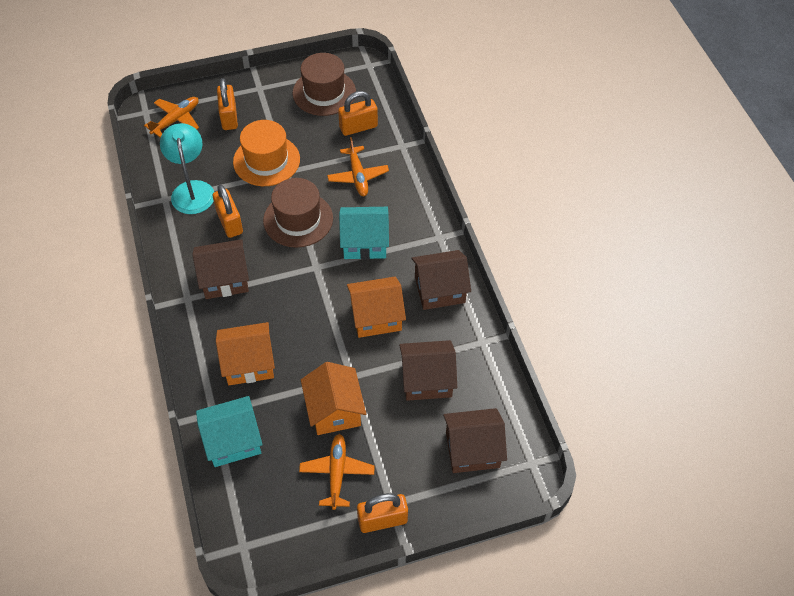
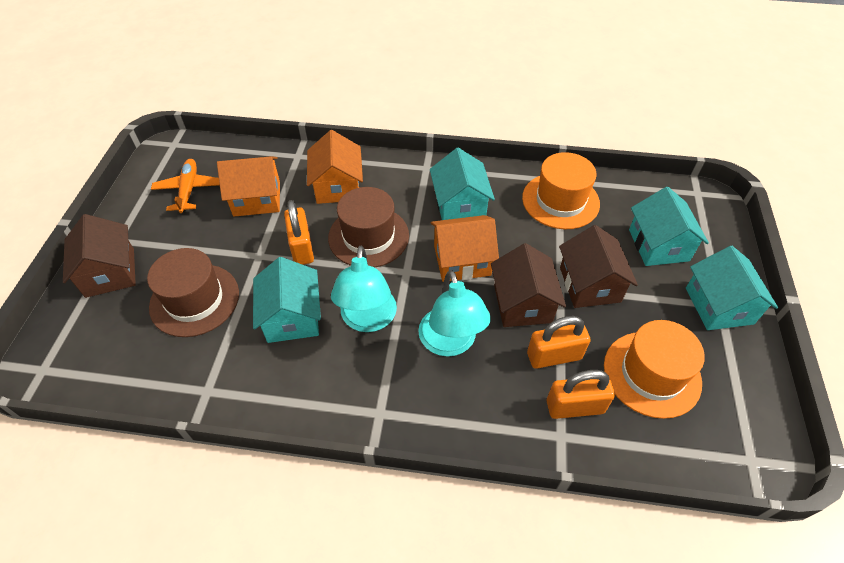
brown house: 4 -> 3
orange hat: 1 -> 2
orange padlock: 4 -> 3
orange plane: 3 -> 1
turquoise house: 2 -> 4
turquoise lamp: 1 -> 2

